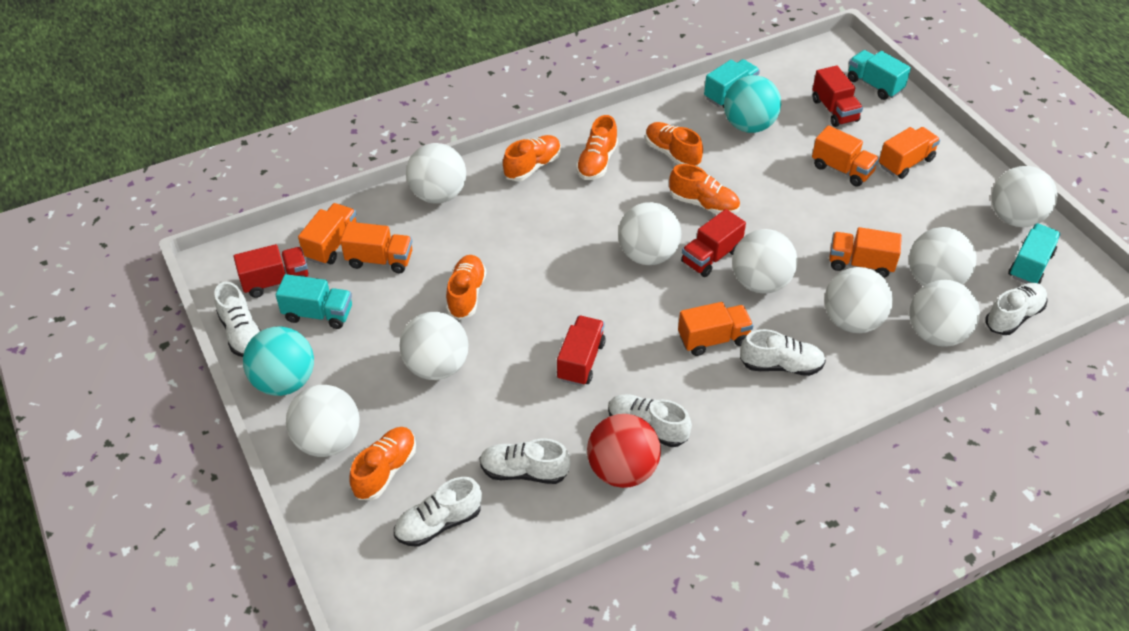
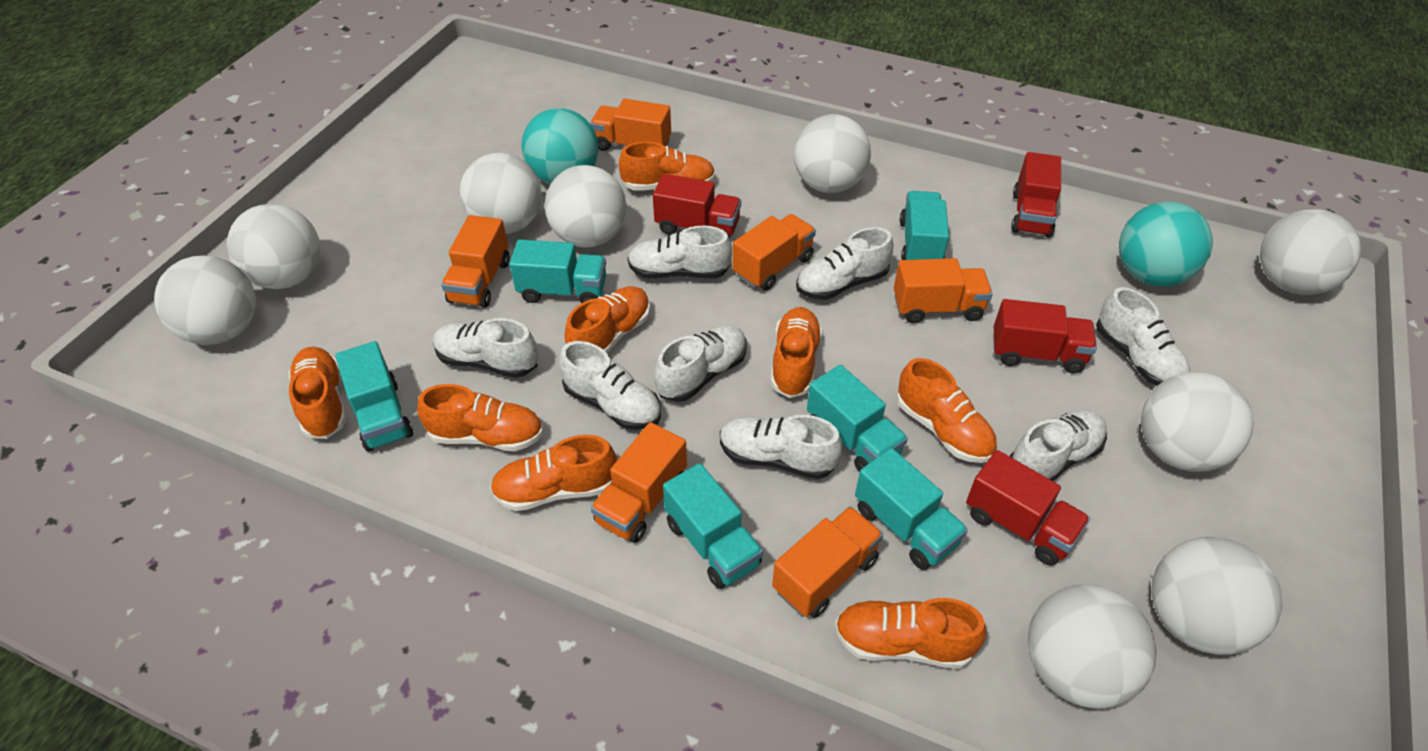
orange shoe: 6 -> 8
red ball: 1 -> 0
turquoise truck: 4 -> 6
white shoe: 6 -> 8

